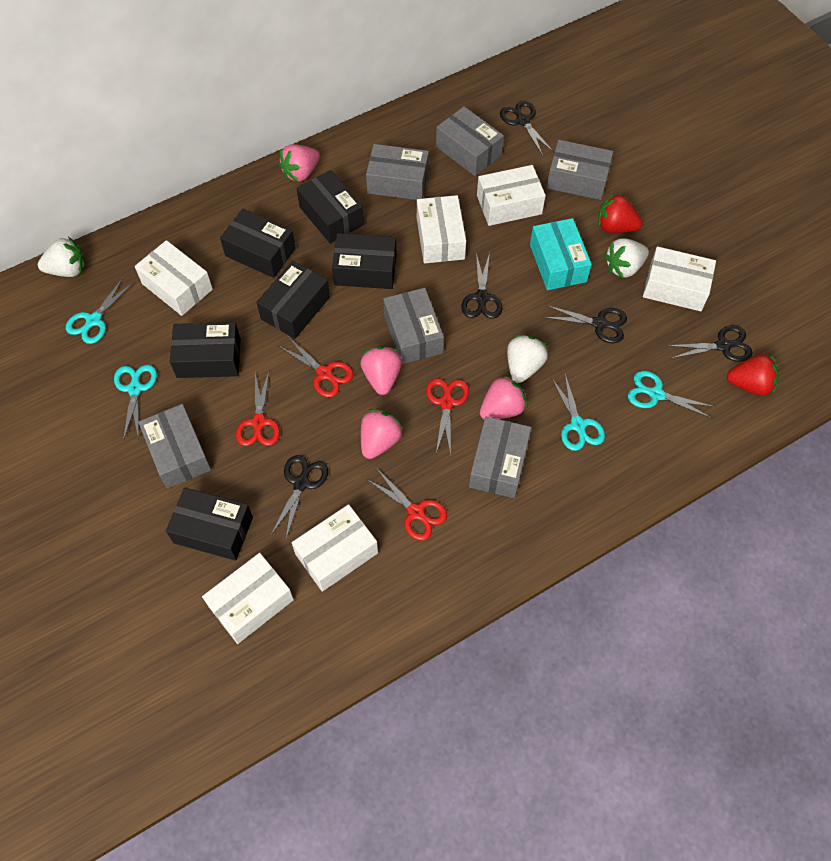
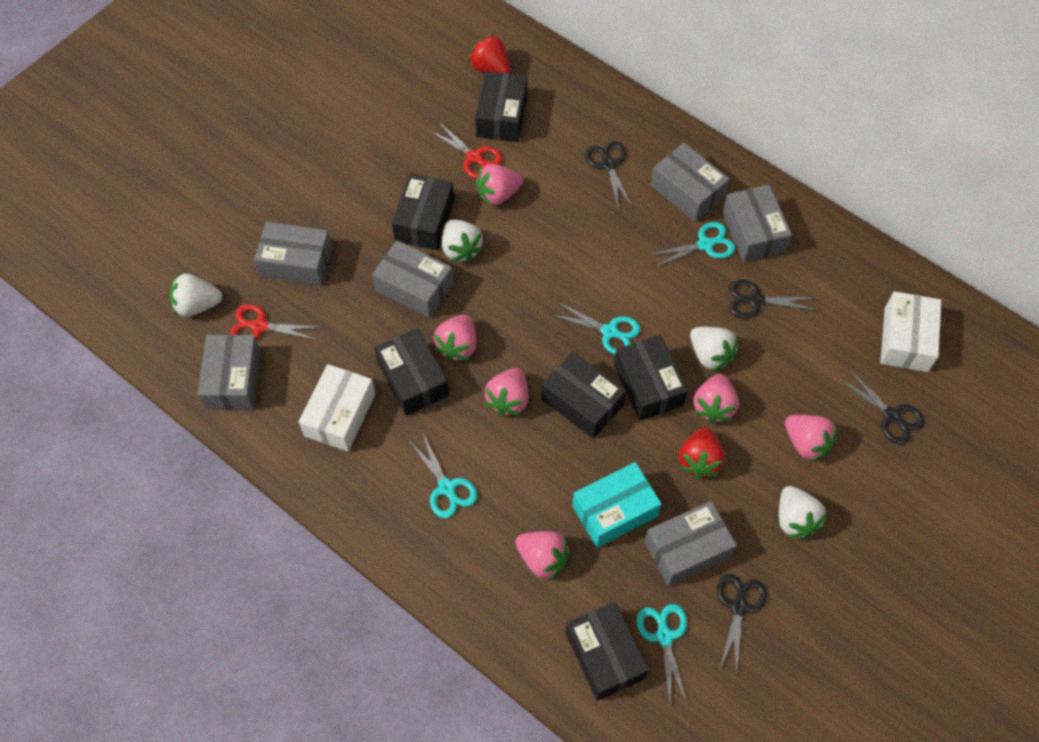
black scissors: 5 -> 4
pink strawberry: 4 -> 6
red scissors: 4 -> 2
white box: 6 -> 2
white strawberry: 3 -> 4

